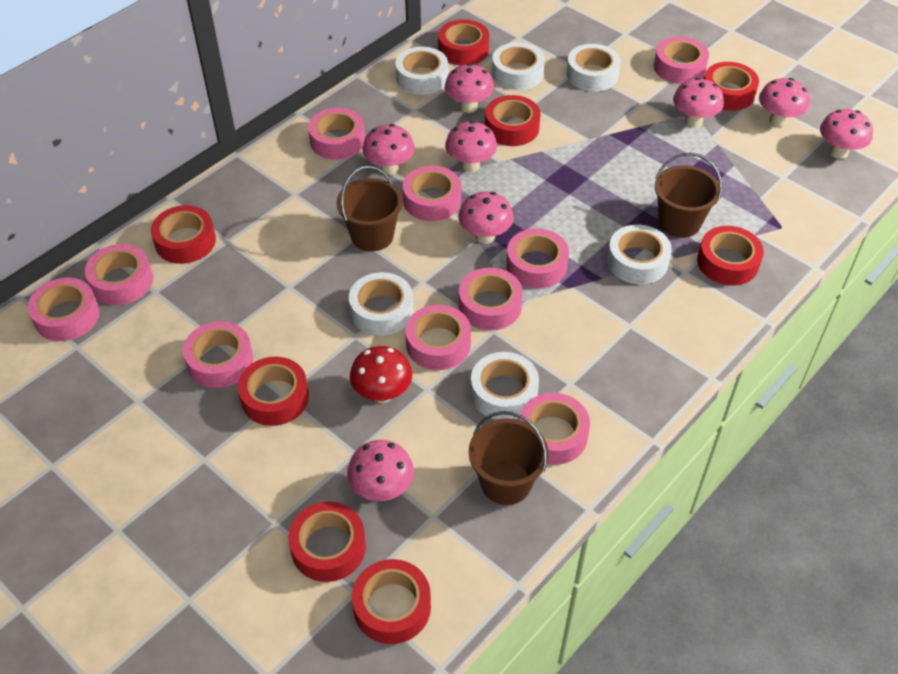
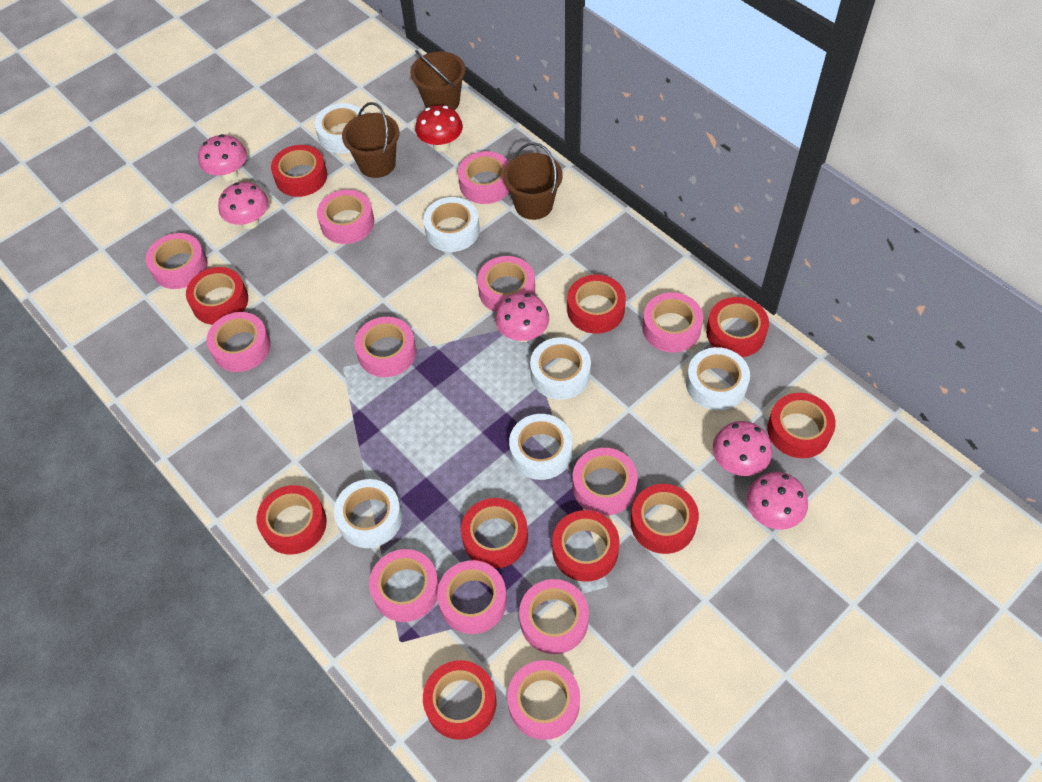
pink mushroom: 8 -> 5
pink tape: 10 -> 12
red tape: 8 -> 10

